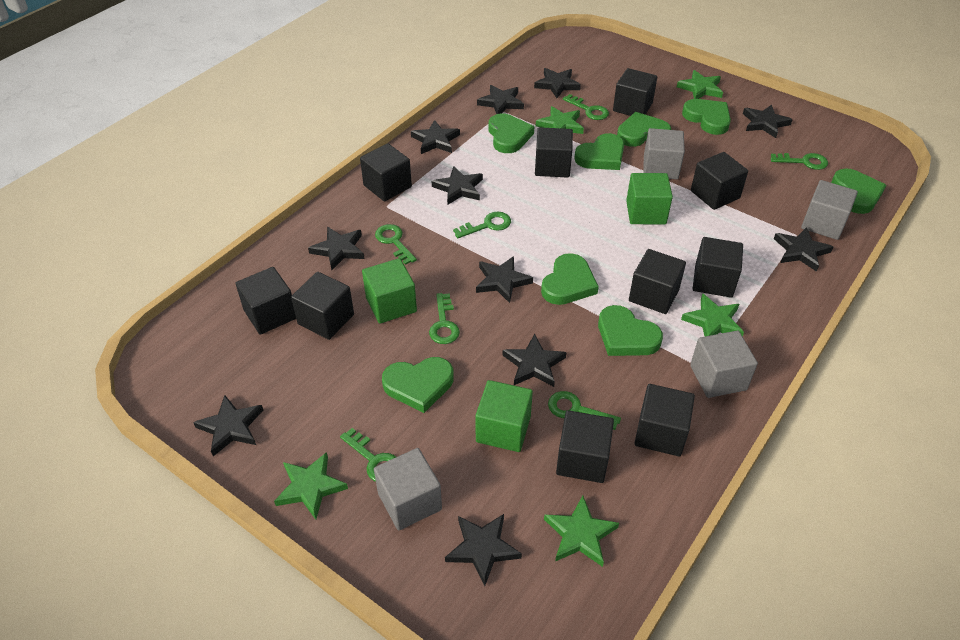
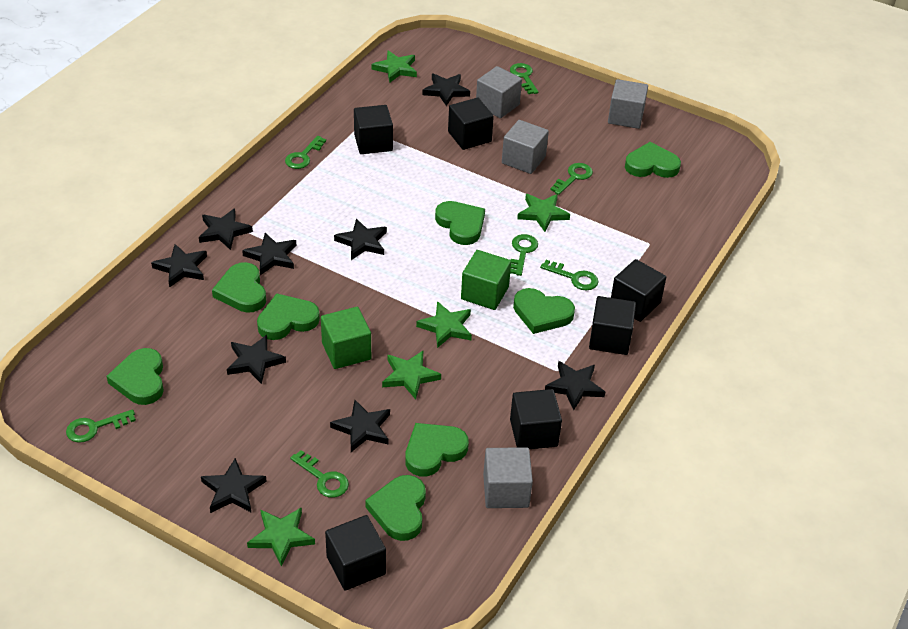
black cube: 10 -> 6
black star: 11 -> 9
green cube: 3 -> 2

